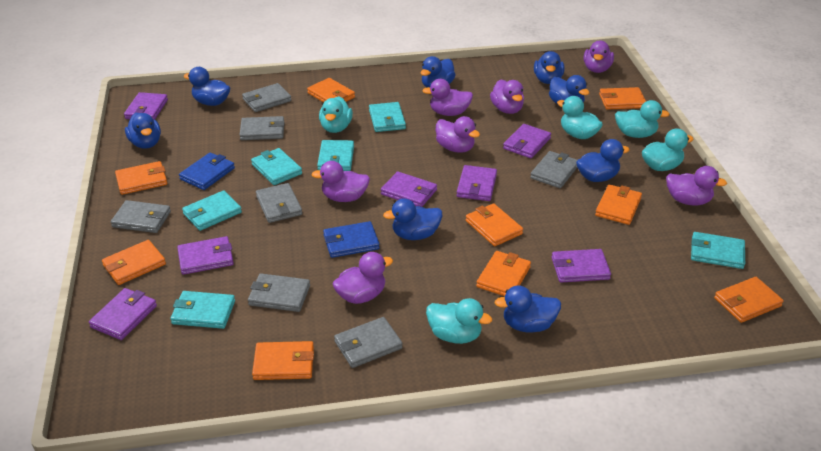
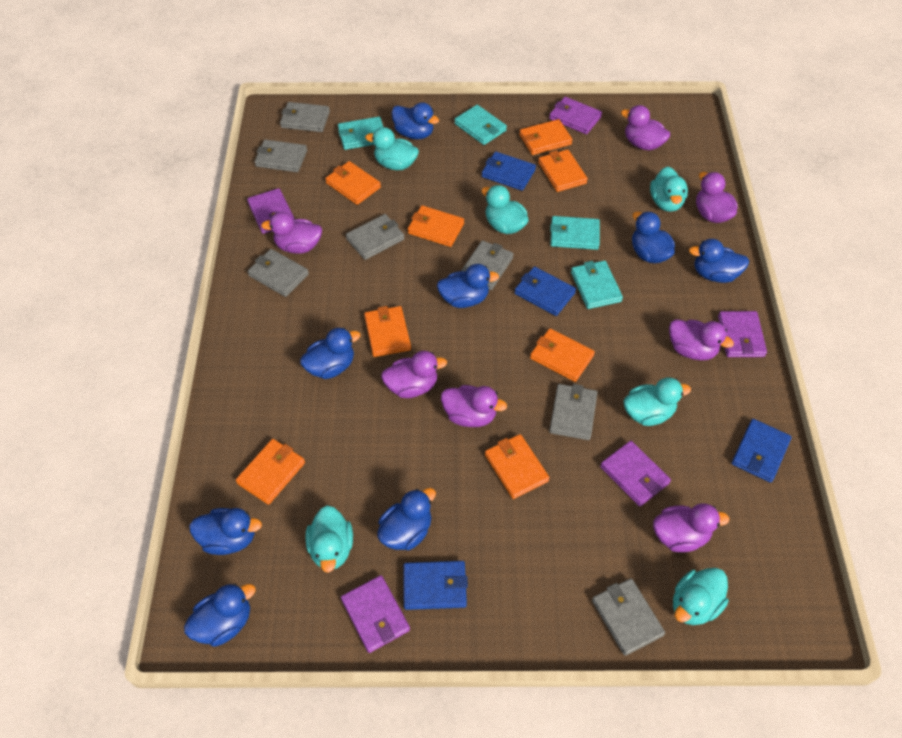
blue wallet: 2 -> 4
orange wallet: 9 -> 8
purple wallet: 7 -> 5
turquoise duck: 5 -> 6
turquoise wallet: 6 -> 4

